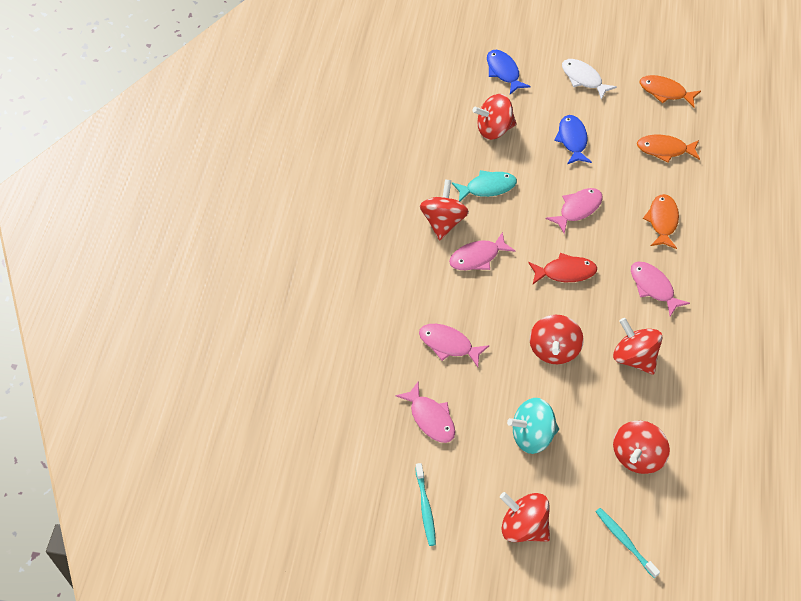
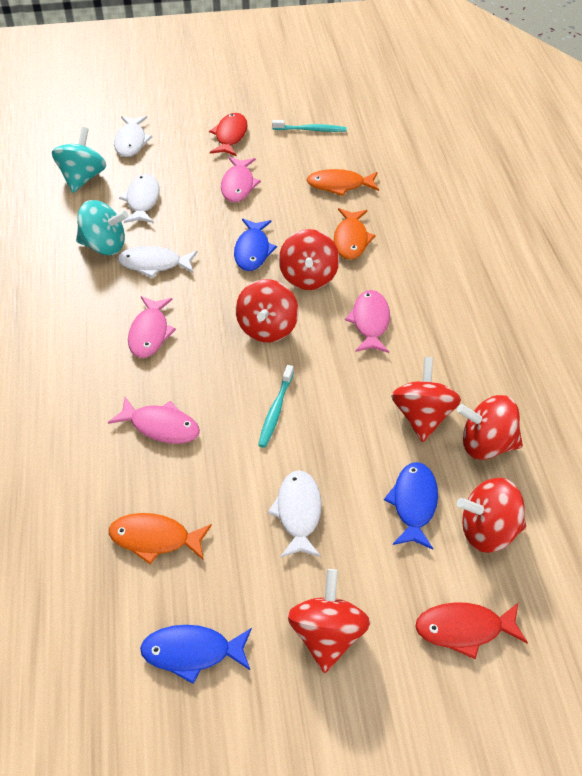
blue fish: 2 -> 3
pink fish: 5 -> 4
red fish: 1 -> 2
turquoise fish: 1 -> 0
turquoise spinning top: 1 -> 2
white fish: 1 -> 4

